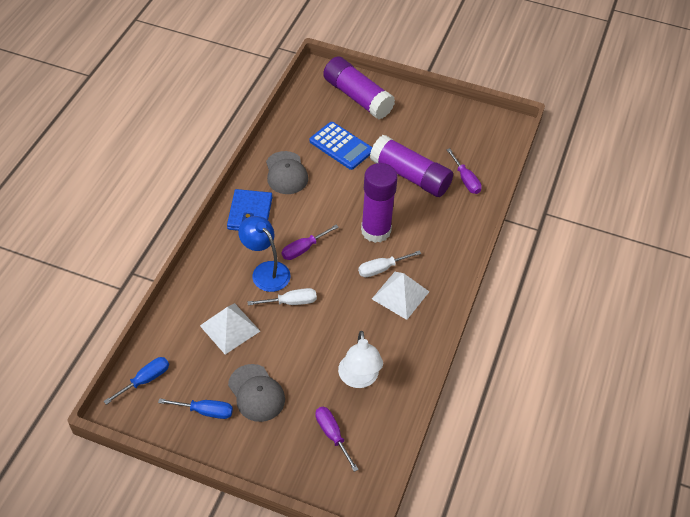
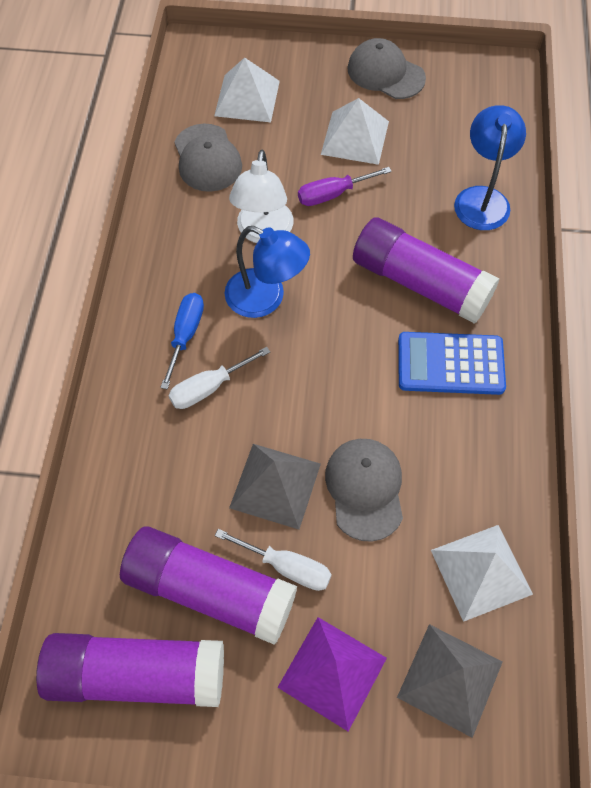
blue lamp: 1 -> 2
blue screwdriver: 2 -> 1
blue wallet: 1 -> 0
grey cap: 2 -> 3
grey pyramid: 0 -> 2
purple pyramid: 0 -> 1
purple screwdriver: 3 -> 1
white pyramid: 2 -> 3

